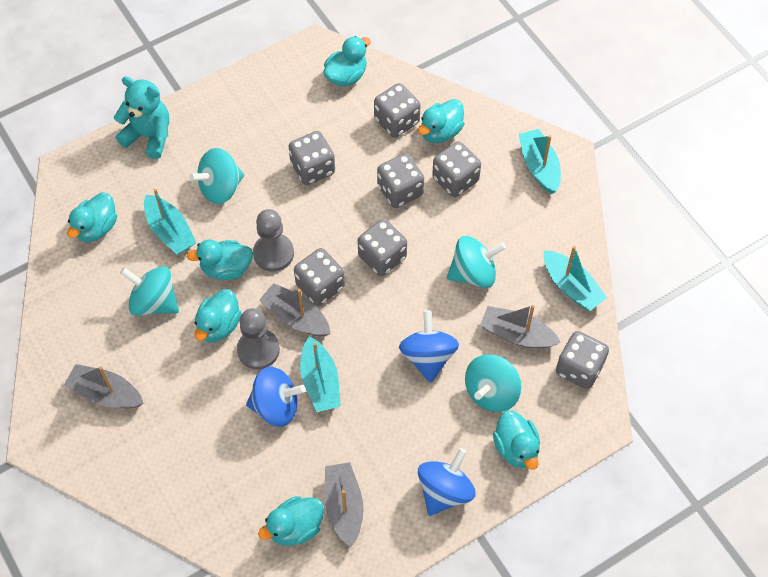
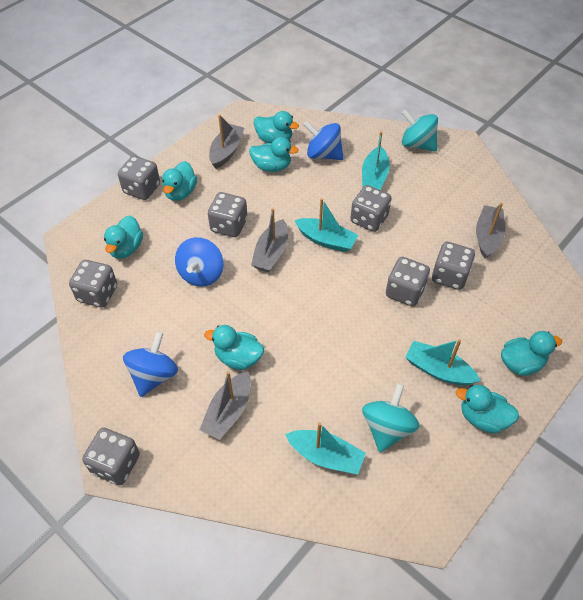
grey pawn: 2 -> 0
turquoise spinning top: 4 -> 2
turquoise teddy bear: 1 -> 0

